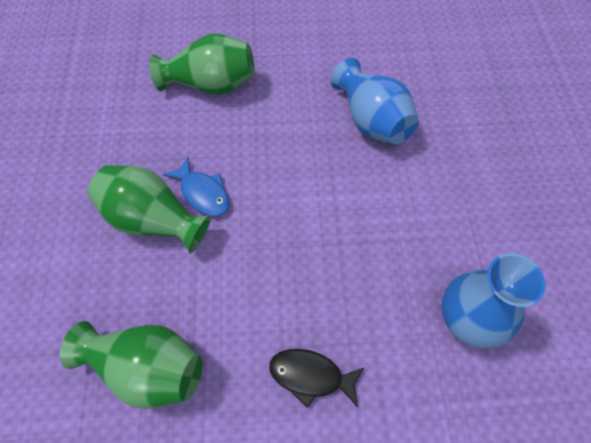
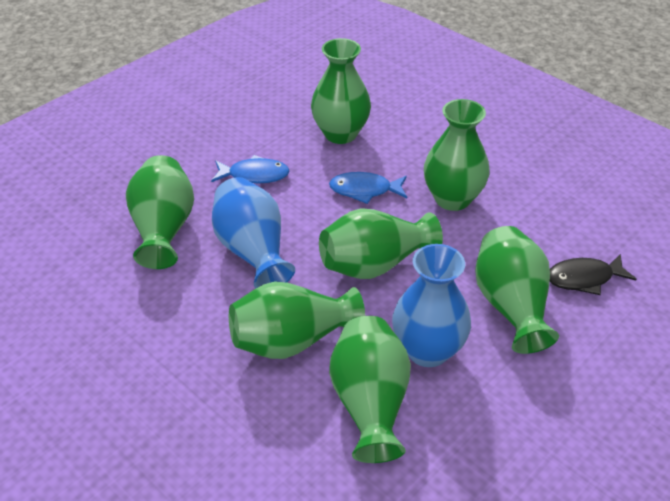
blue fish: 1 -> 2
green vase: 3 -> 7

